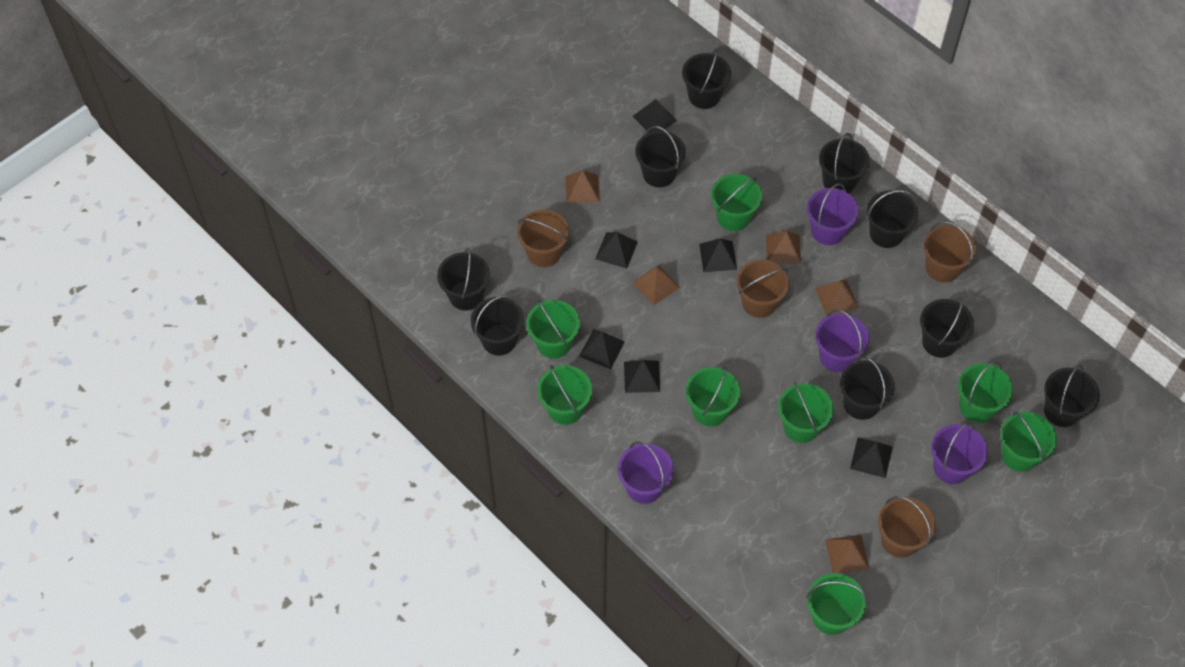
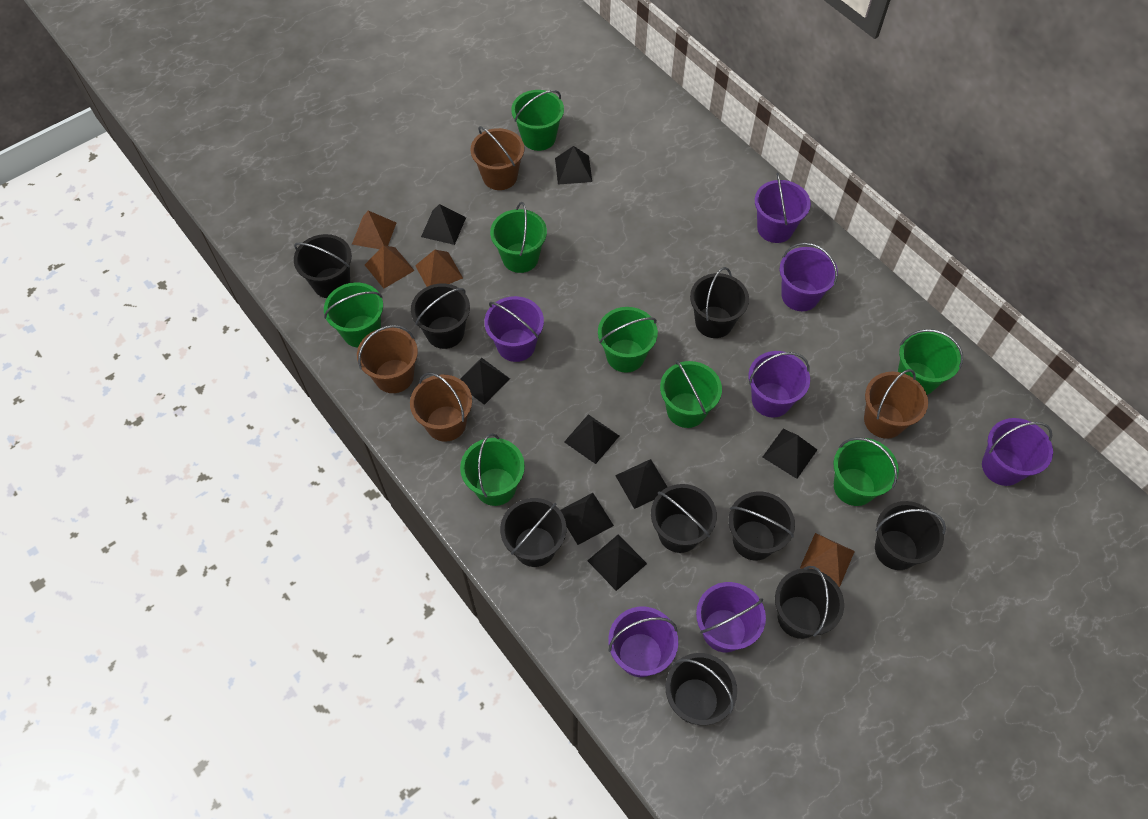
black pyramid: 6 -> 8
brown pyramid: 5 -> 4
purple bucket: 4 -> 7

